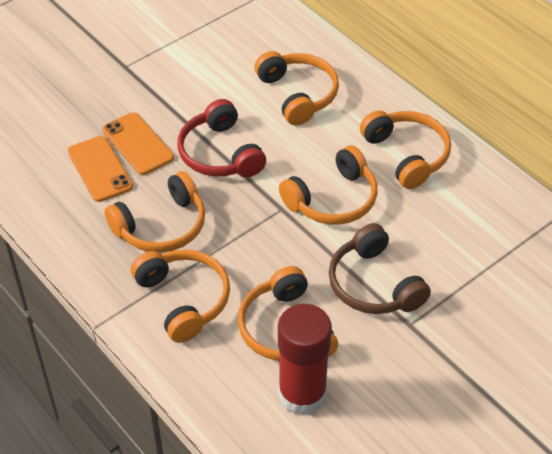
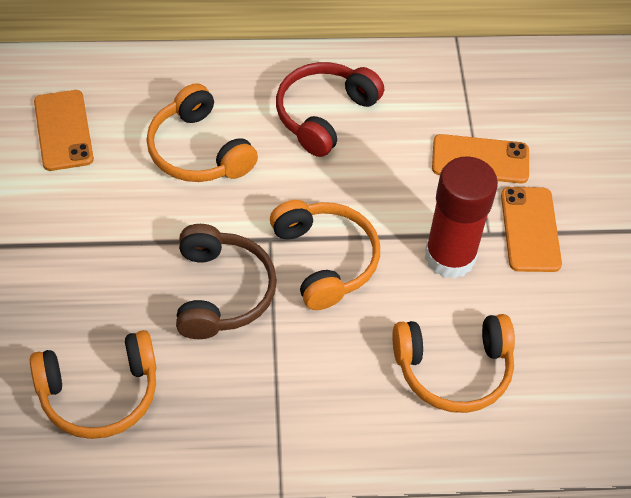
orange headphones: 6 -> 4
orange phone: 2 -> 3

